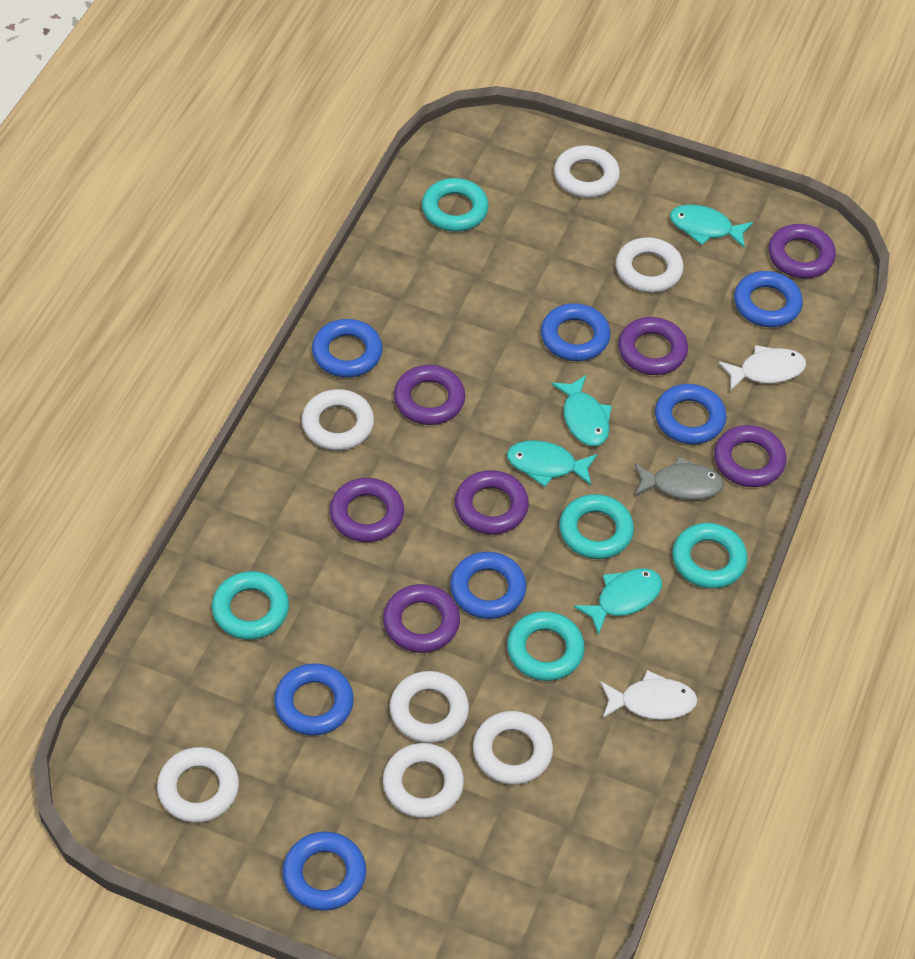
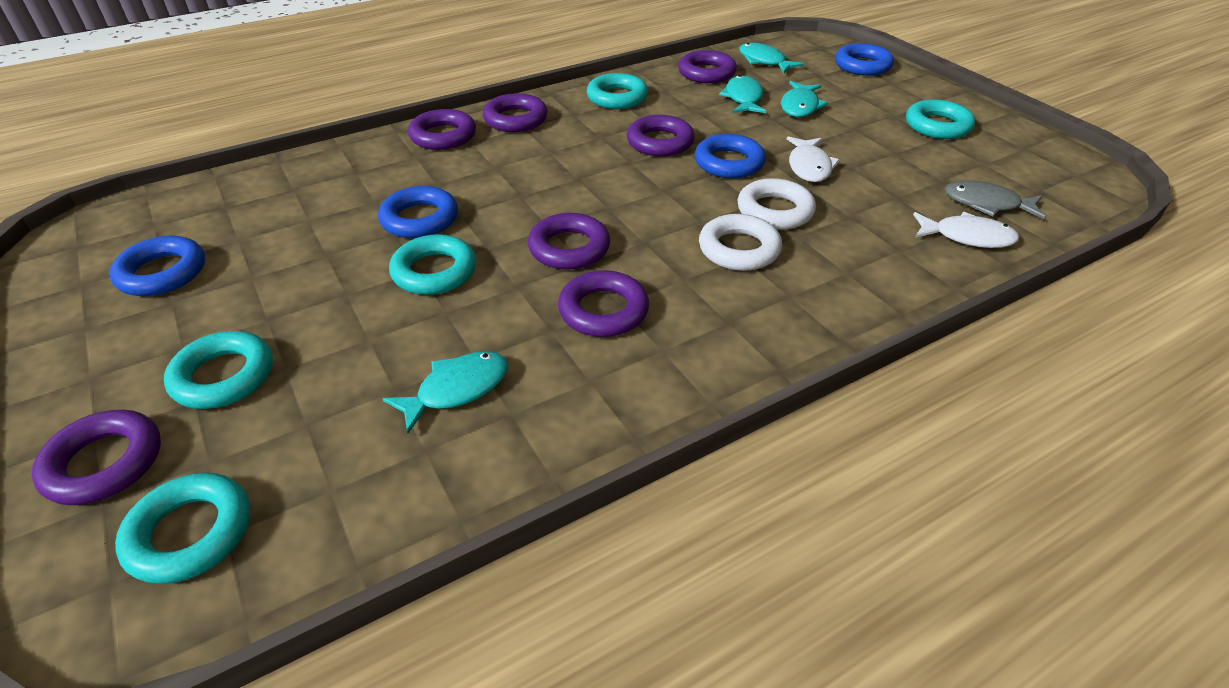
blue ring: 7 -> 4
white ring: 7 -> 2

